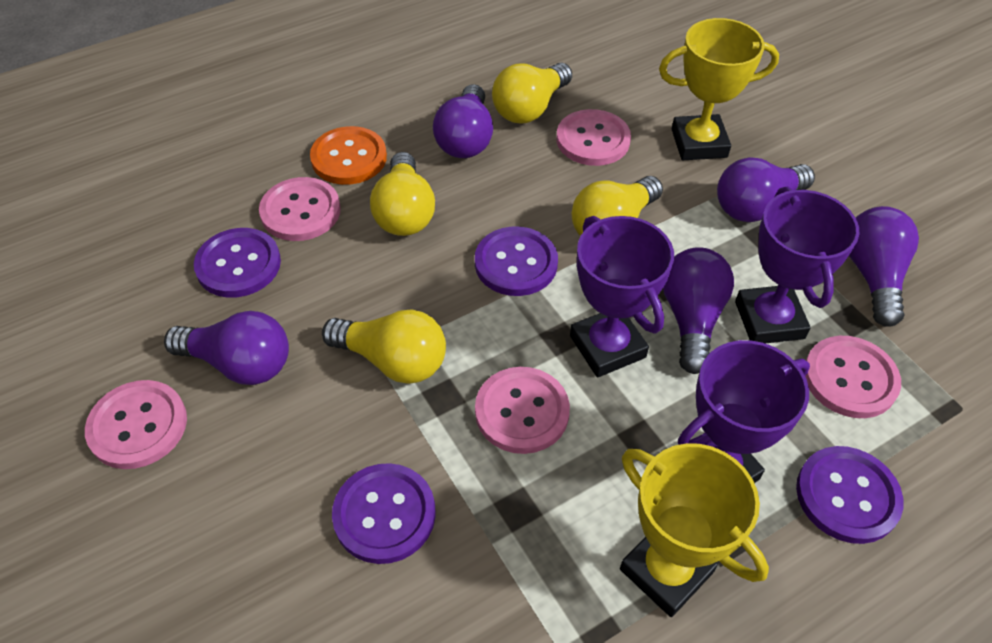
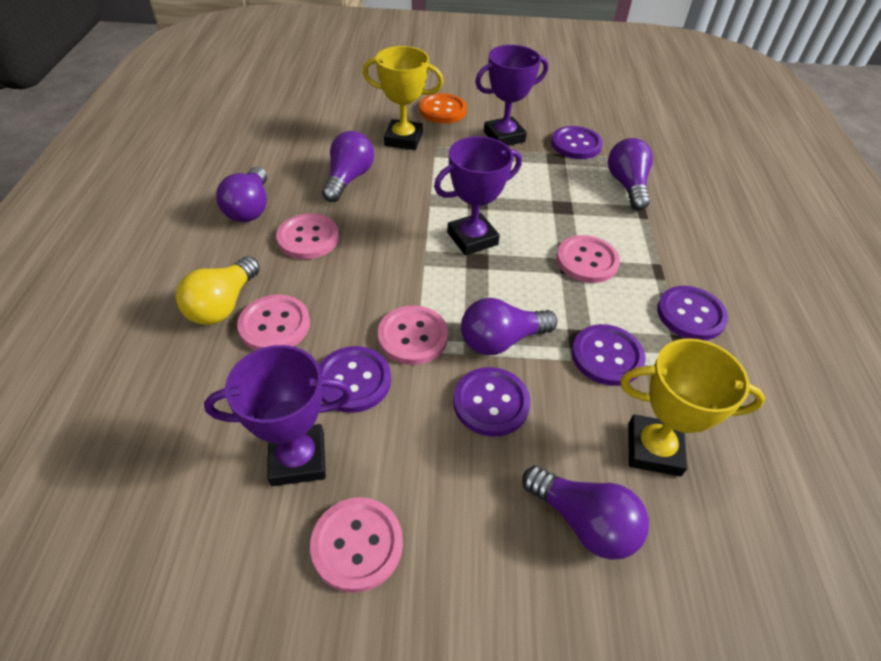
purple button: 4 -> 5
yellow light bulb: 4 -> 1

